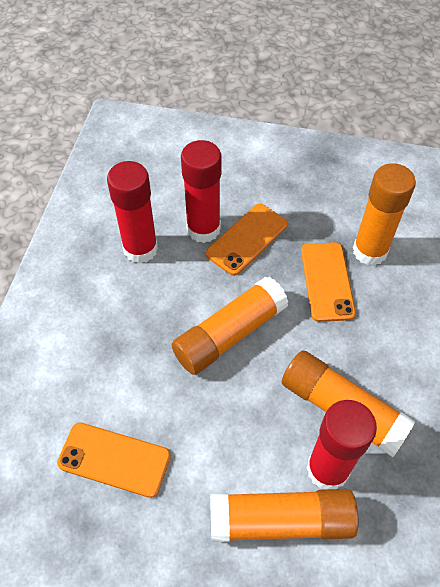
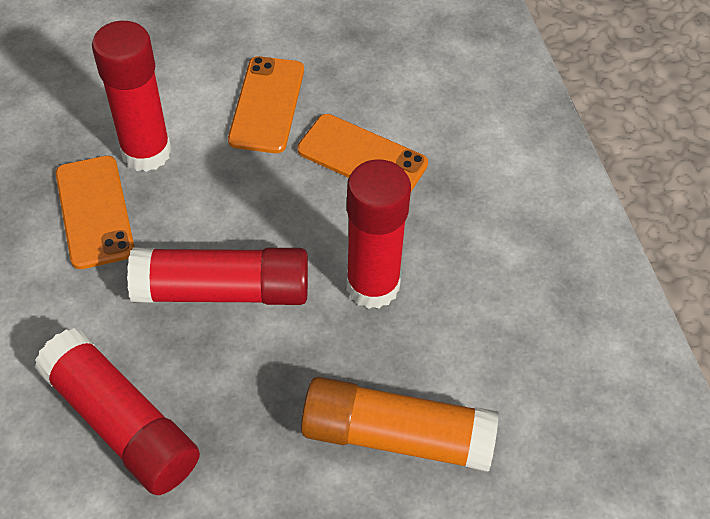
orange glue stick: 4 -> 1
red glue stick: 3 -> 4

